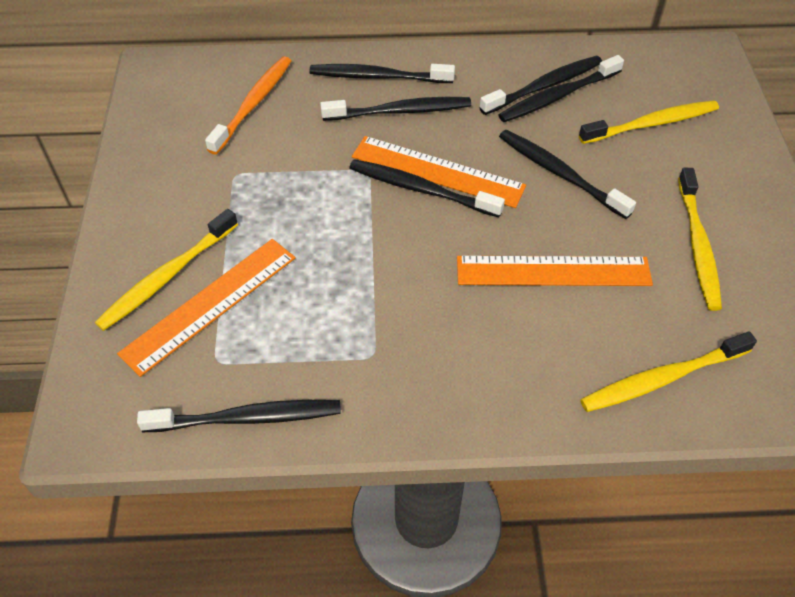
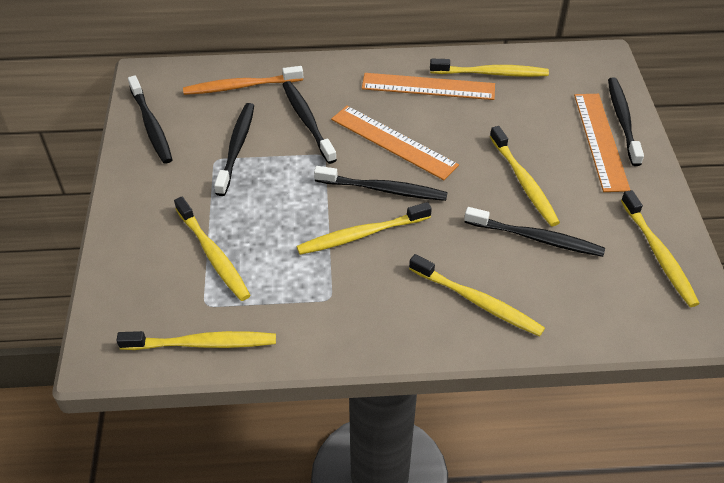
black toothbrush: 7 -> 6
yellow toothbrush: 4 -> 7

